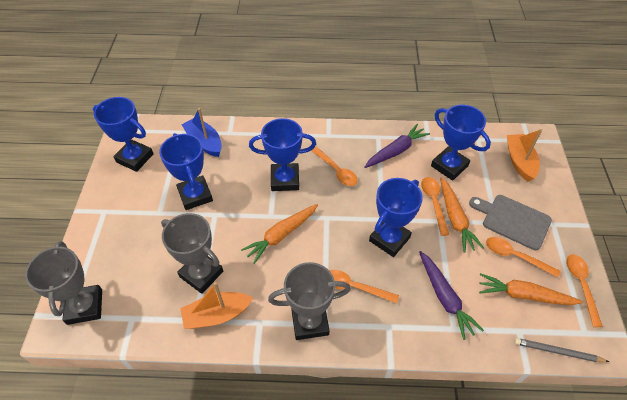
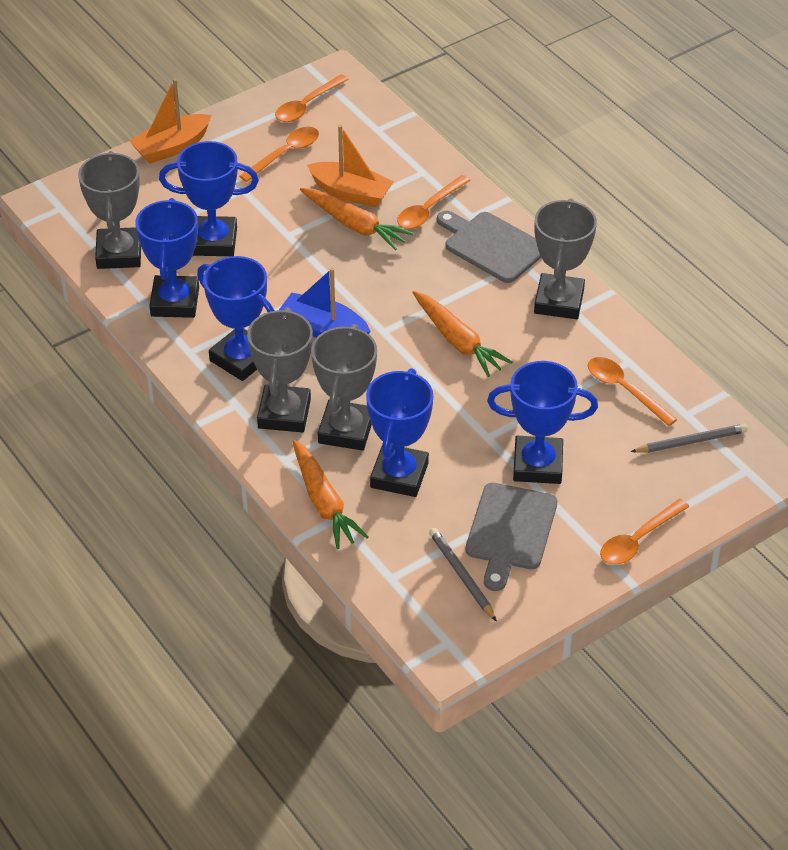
grey cutting board: 1 -> 2
grey pencil: 1 -> 2
grey trophy: 3 -> 4
purple carrot: 2 -> 0

